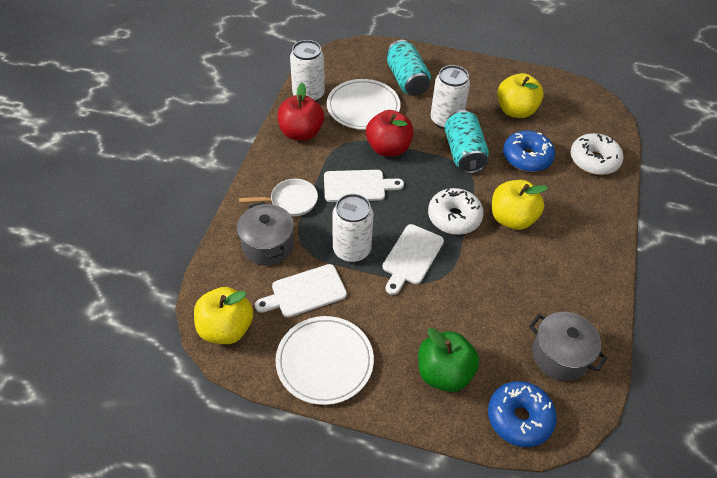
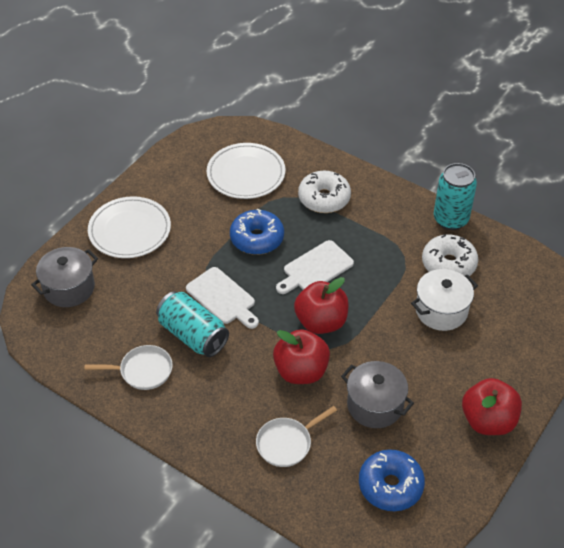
green apple: 1 -> 0
red apple: 2 -> 3
white can: 3 -> 0
white cutting board: 3 -> 2
white pan: 1 -> 2
white pot: 0 -> 1
yellow apple: 3 -> 0

